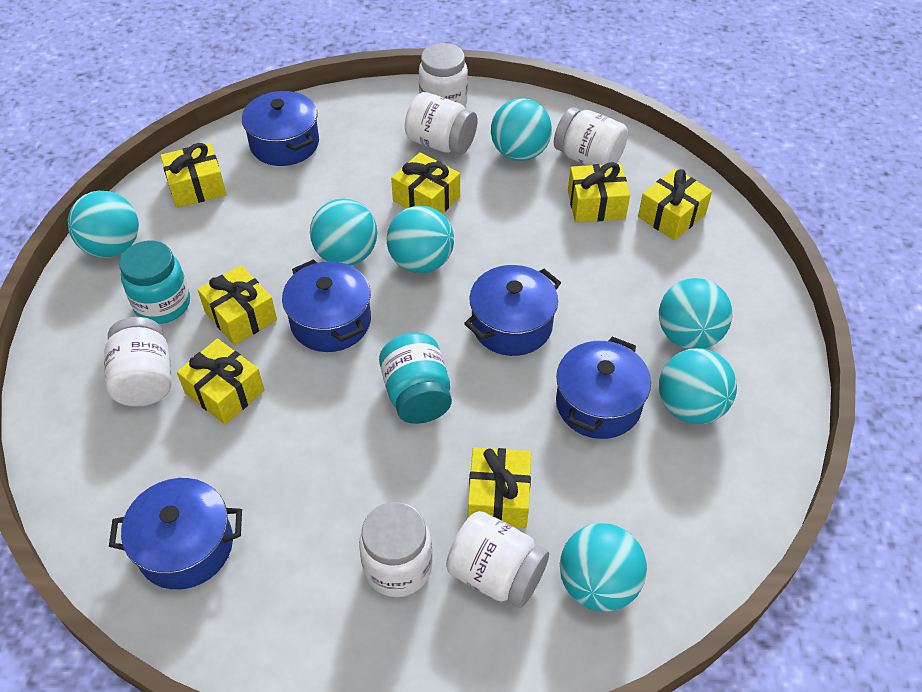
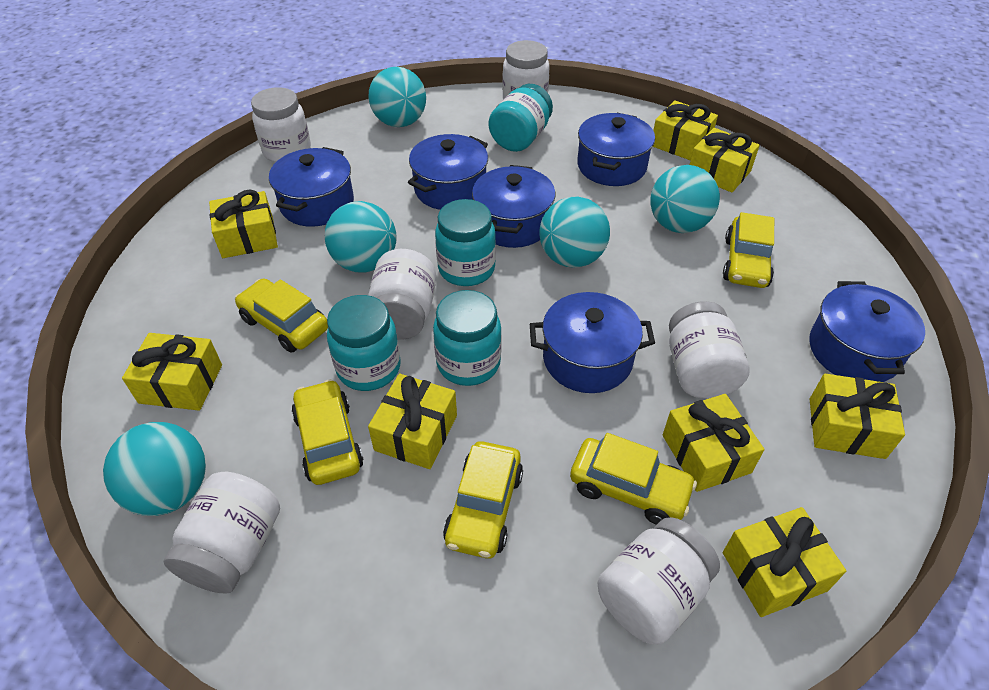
blue pot: 5 -> 6
turquoise ball: 7 -> 5
turquoise jar: 2 -> 4
yellow car: 0 -> 5
yellow gift: 7 -> 8

